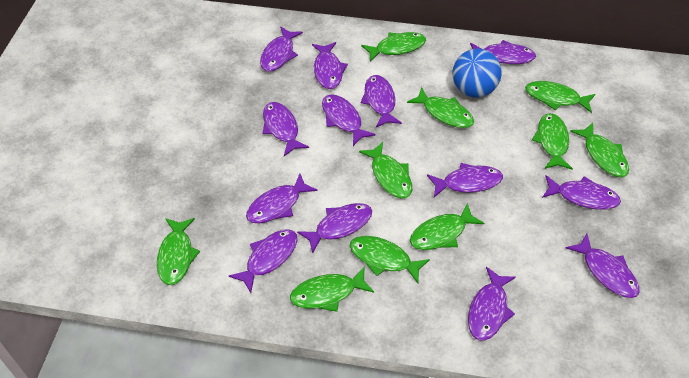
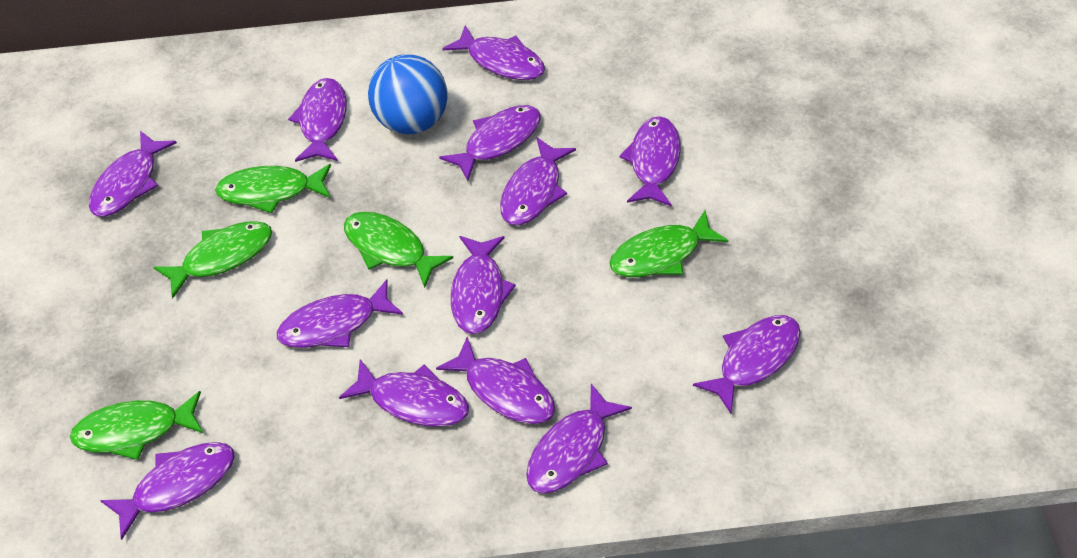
green fish: 10 -> 5

